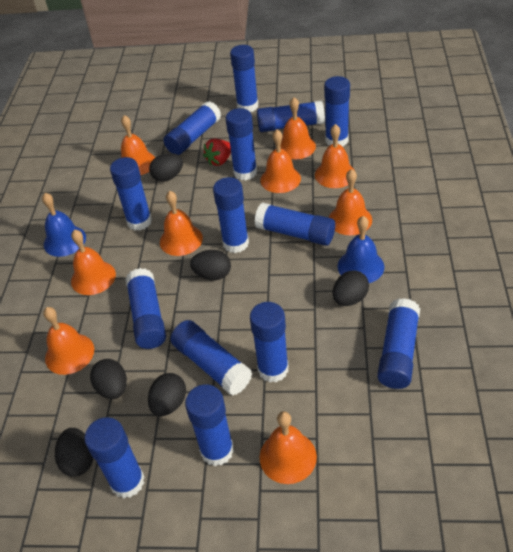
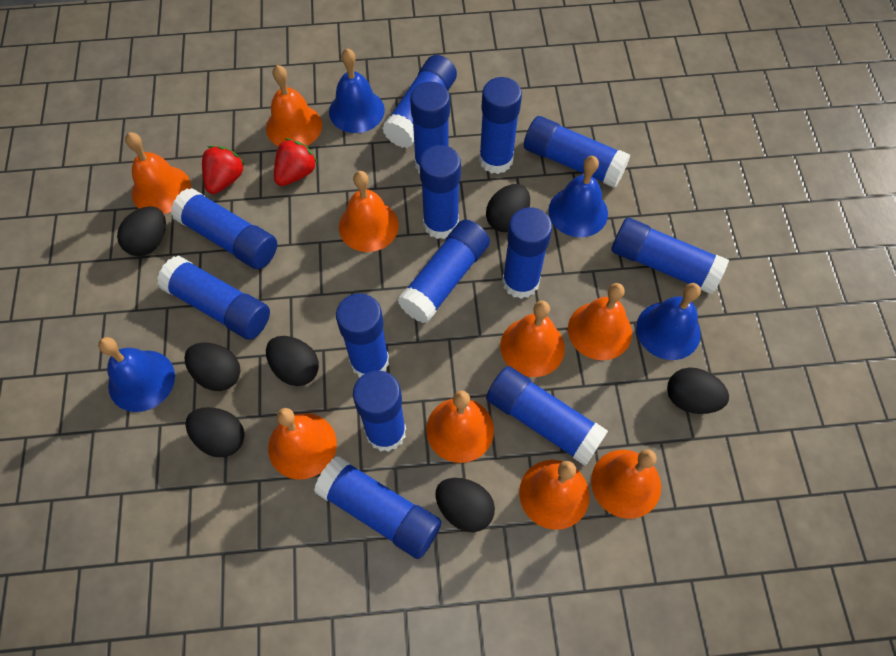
black egg: 6 -> 7
blue bell: 2 -> 4
red strawberry: 1 -> 2

